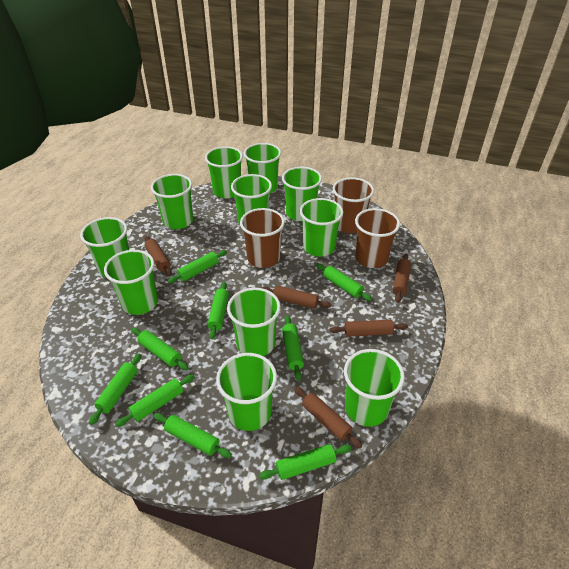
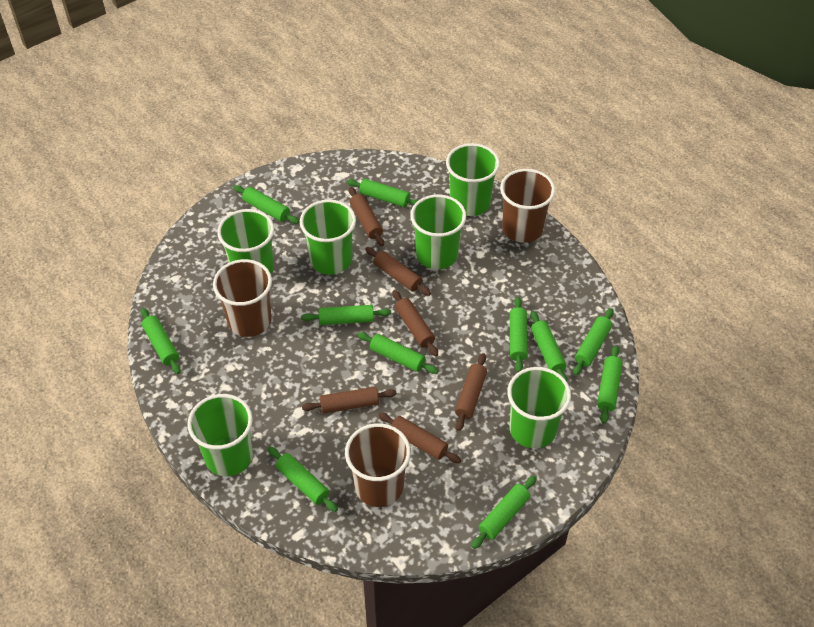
brown rolling pin: 5 -> 6
green cup: 11 -> 6
green rolling pin: 9 -> 11

